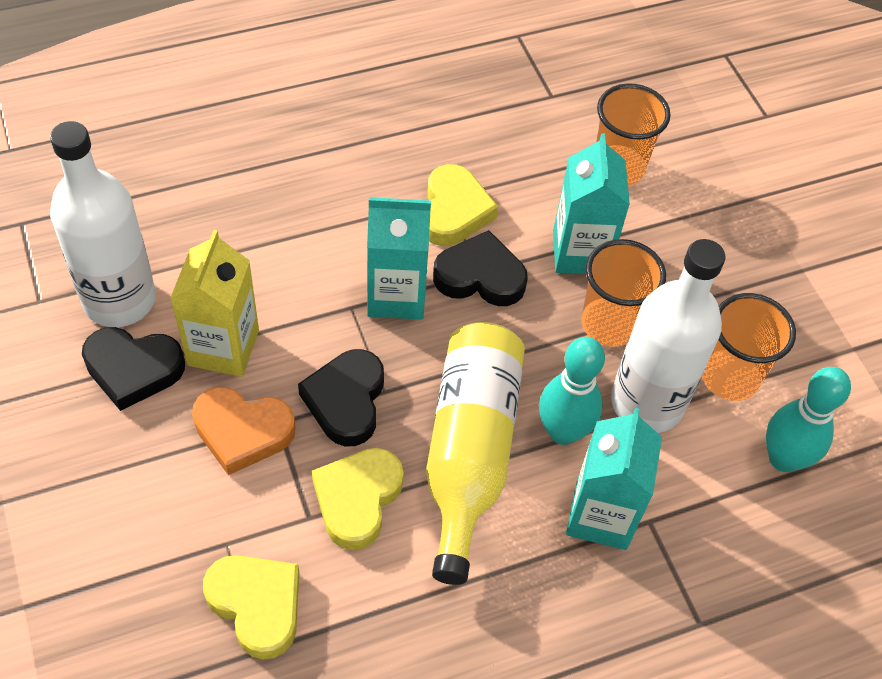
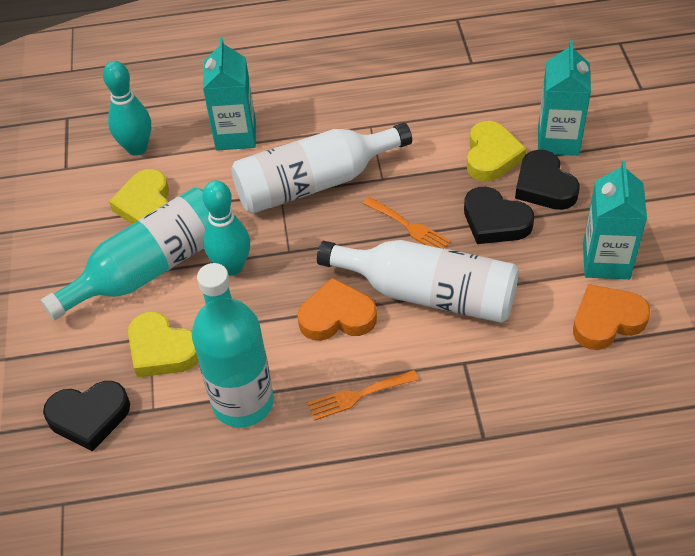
orange cup: 3 -> 0
orange fork: 0 -> 2
orange heart: 1 -> 2
turquoise bottle: 0 -> 2
yellow bottle: 1 -> 0
yellow carton: 1 -> 0

